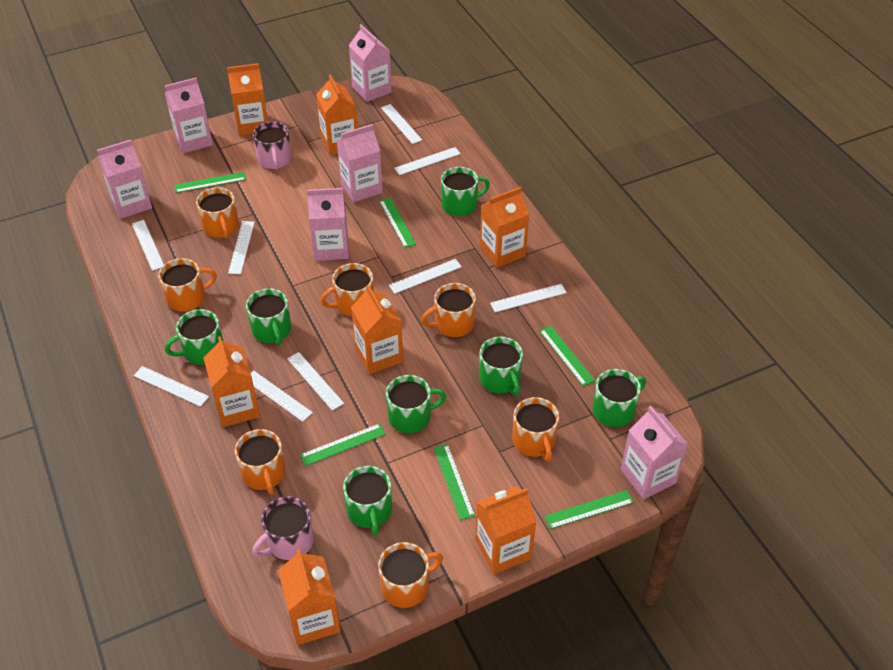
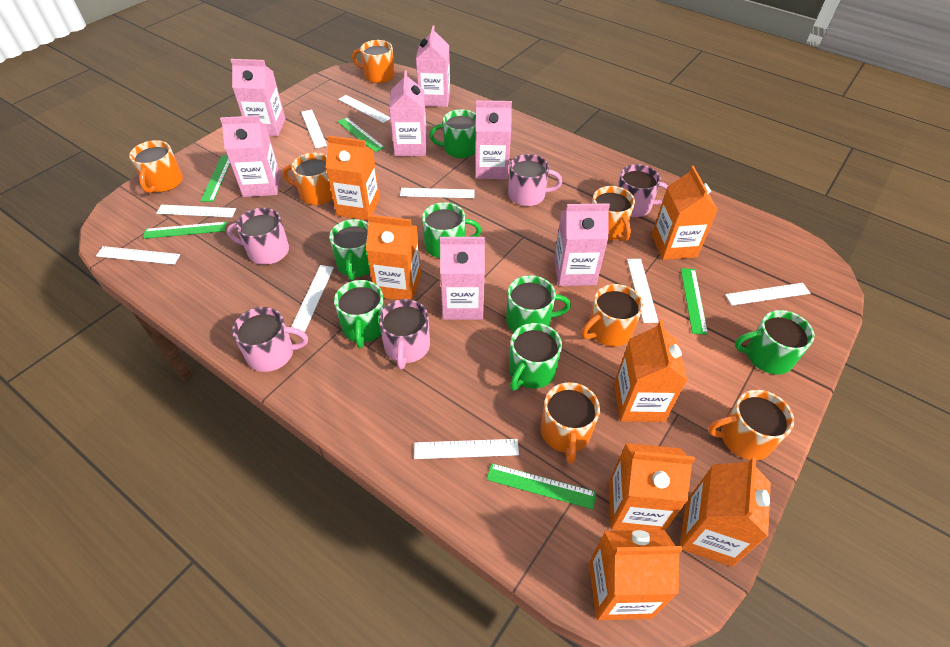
green ruler: 6 -> 5
pink carton: 6 -> 7
pink mug: 2 -> 5

